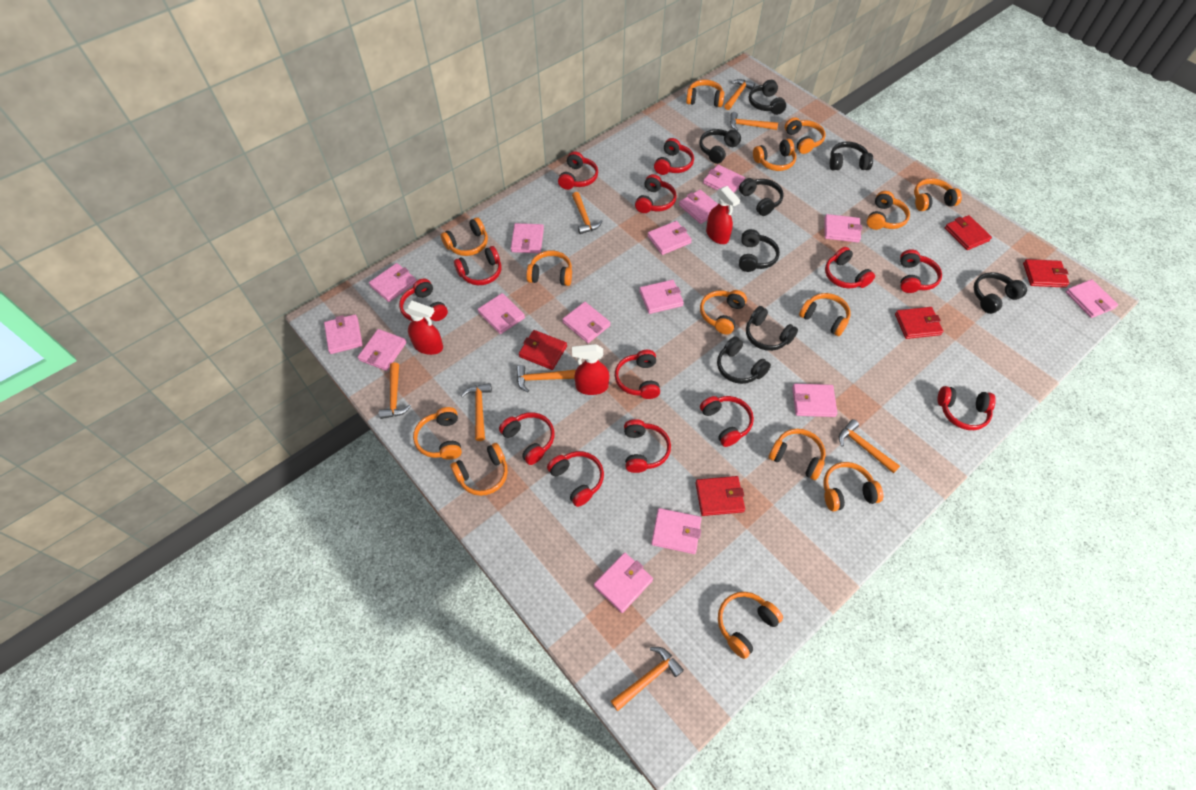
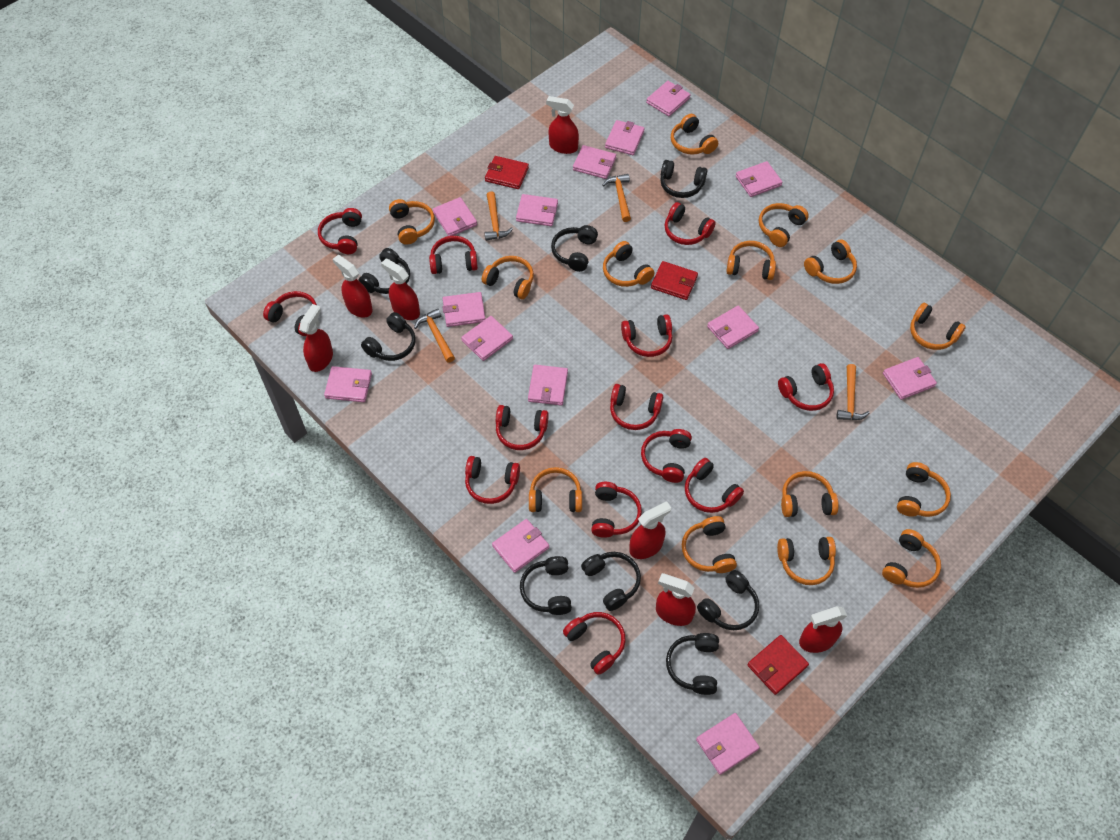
orange hammer: 8 -> 4
pink wallet: 15 -> 14
red spray bottle: 3 -> 7
red wallet: 5 -> 3

